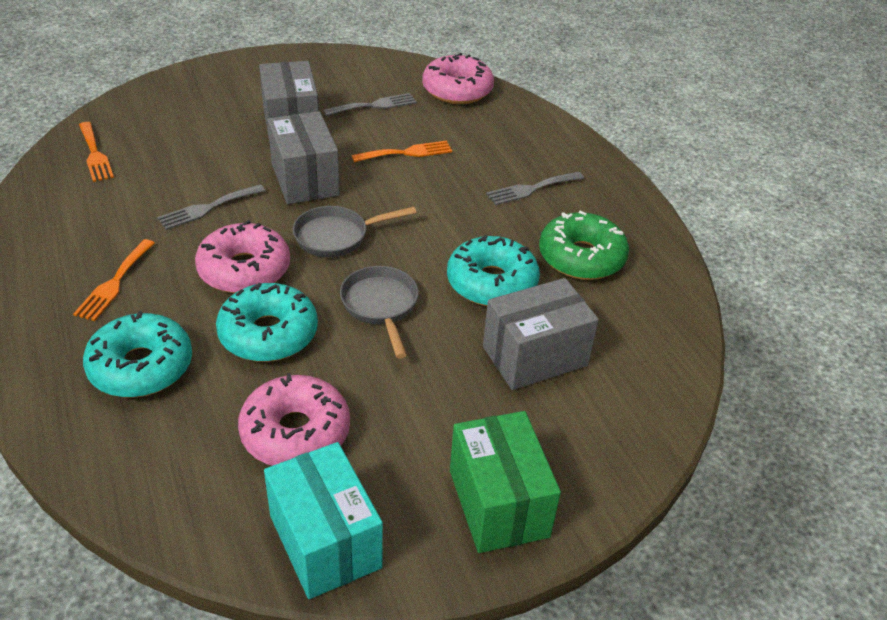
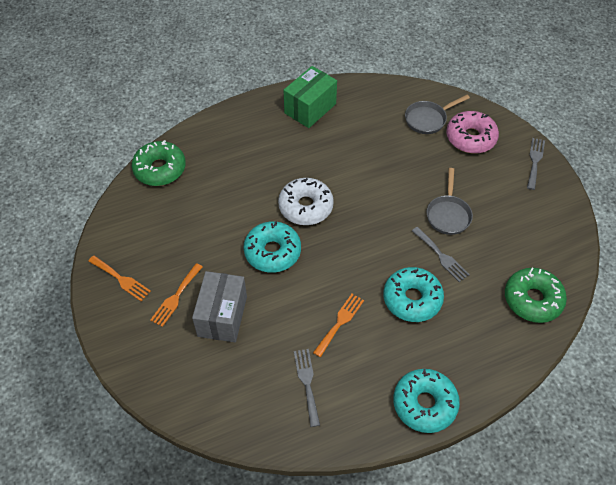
green donut: 1 -> 2
grey box: 3 -> 1
pink donut: 3 -> 1
turquoise box: 1 -> 0
white donut: 0 -> 1

